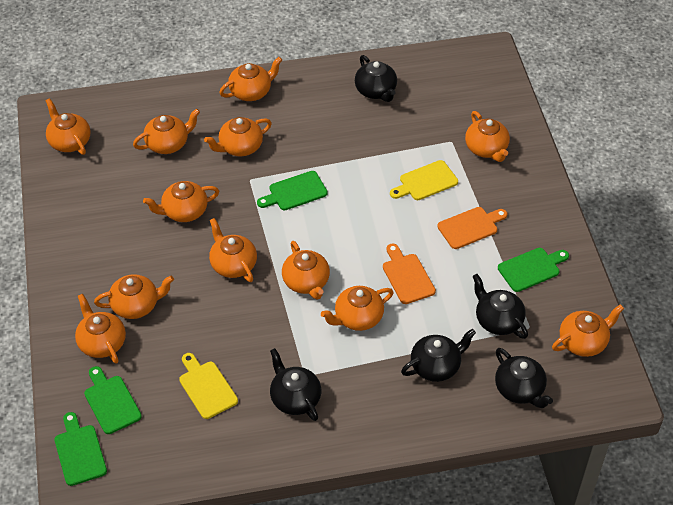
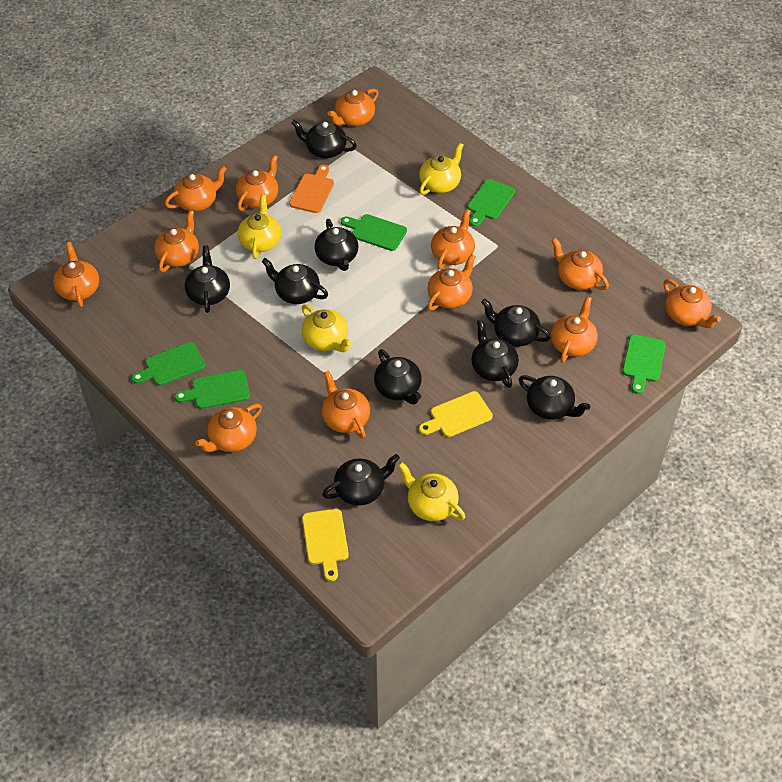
black teapot: 5 -> 9
green cutting board: 4 -> 5
orange cutting board: 2 -> 1
yellow teapot: 0 -> 4

